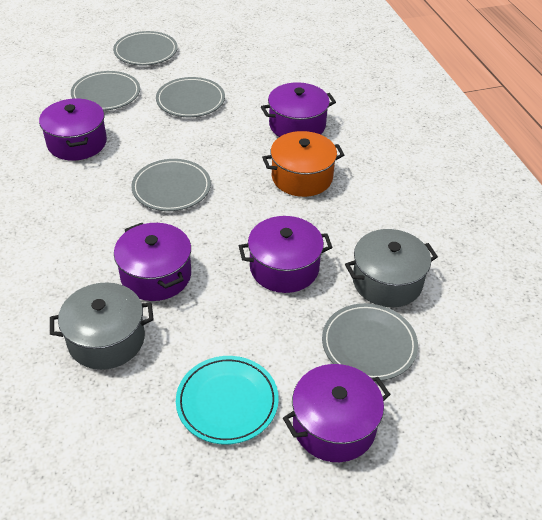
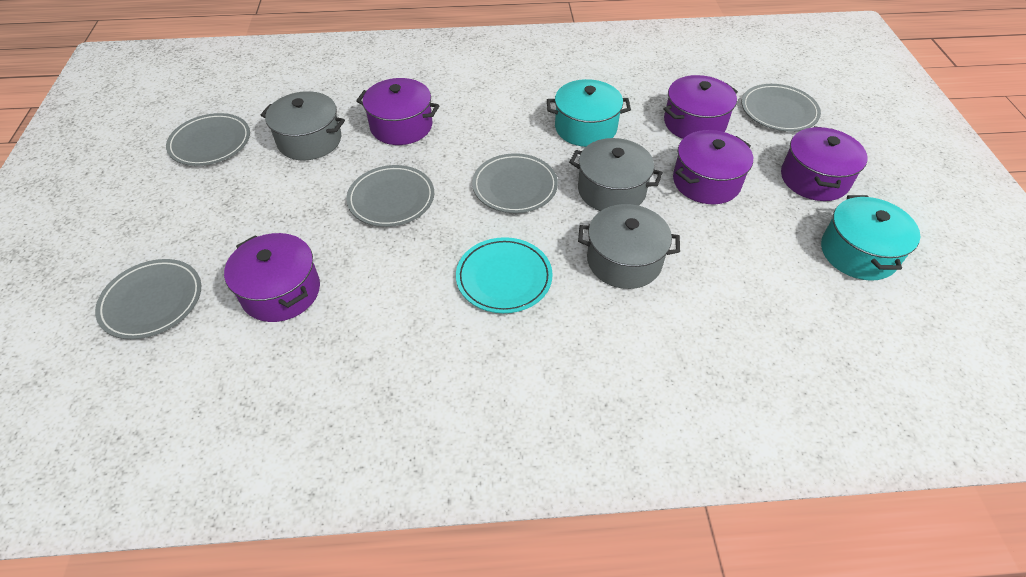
grey pot: 2 -> 3
orange pot: 1 -> 0
turquoise pot: 0 -> 2

